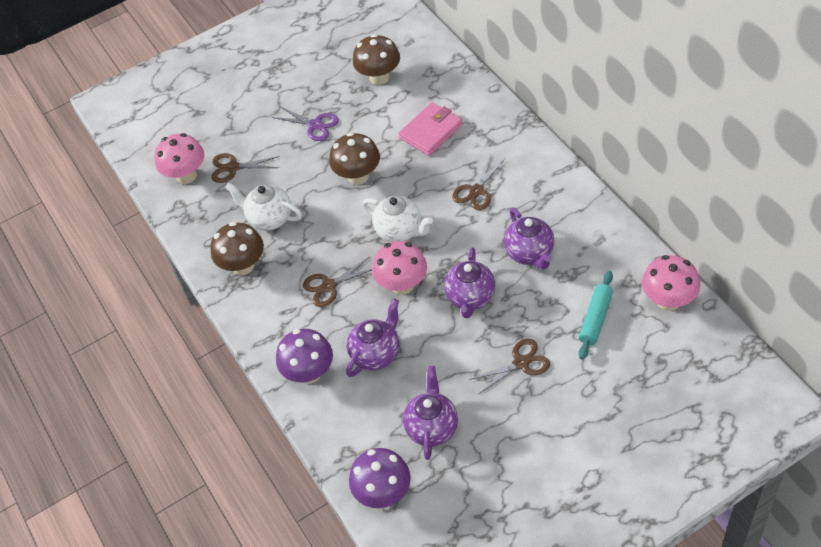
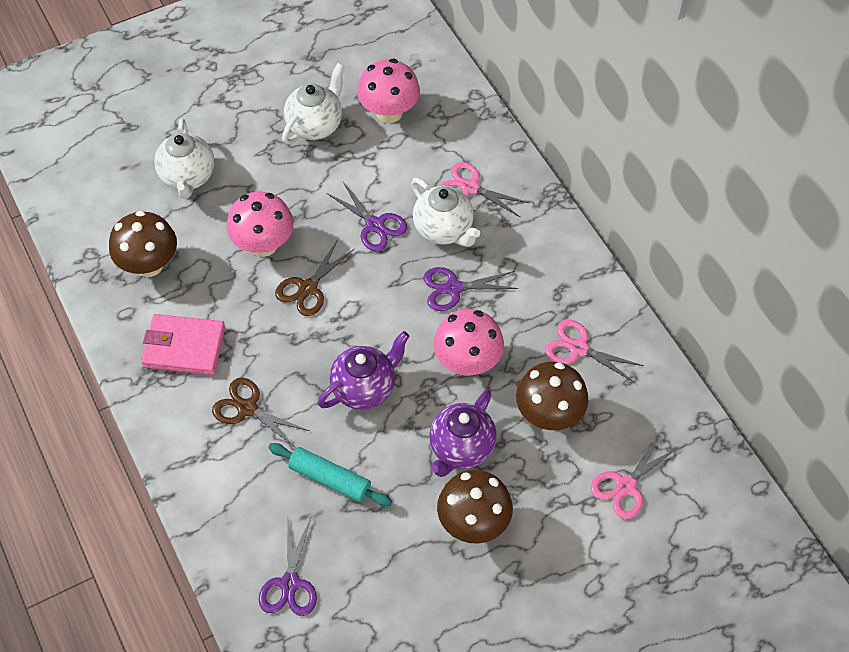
brown scissors: 4 -> 2
pink scissors: 0 -> 3
purple mushroom: 2 -> 0
purple scissors: 1 -> 3
purple teapot: 4 -> 2
white teapot: 2 -> 3

